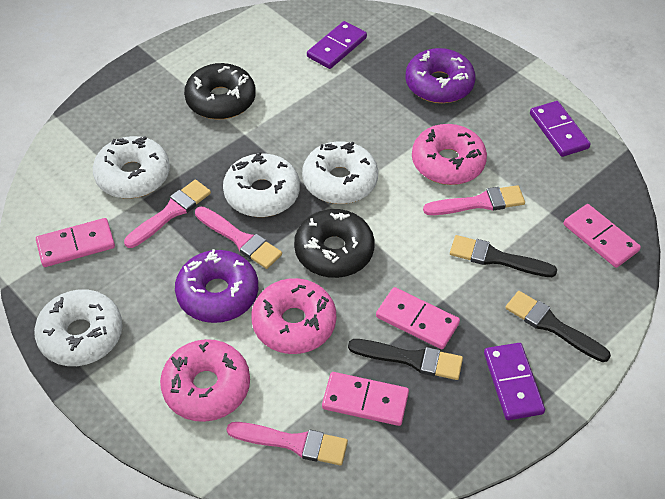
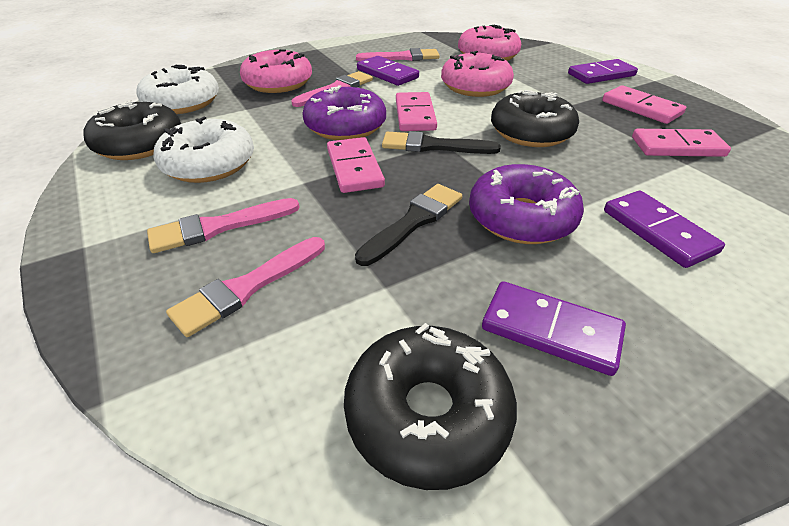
black brush: 3 -> 2
black donut: 2 -> 3
purple domino: 3 -> 4
white donut: 4 -> 2

